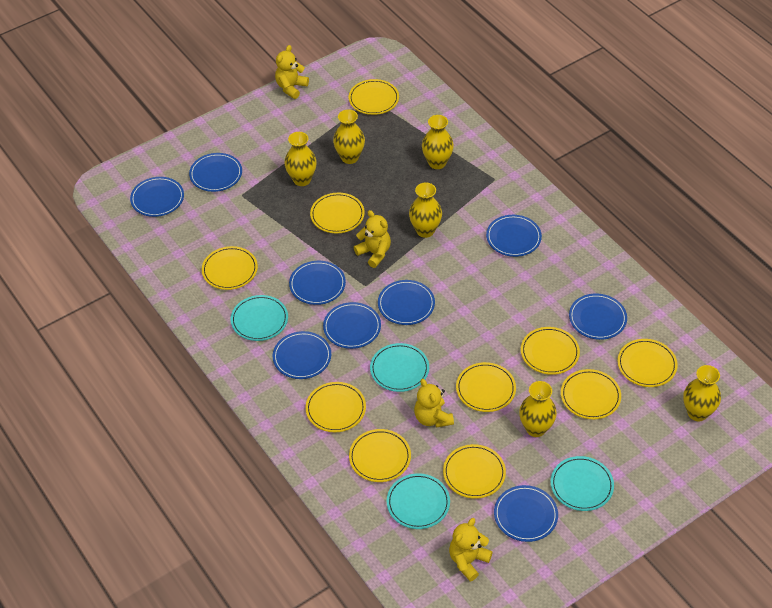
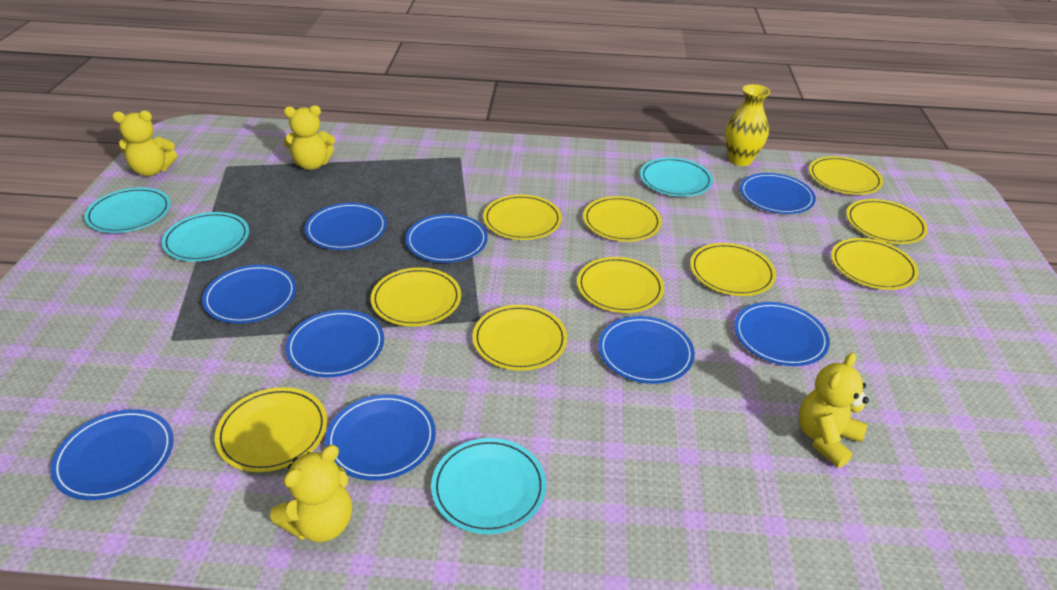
yellow vase: 6 -> 1

